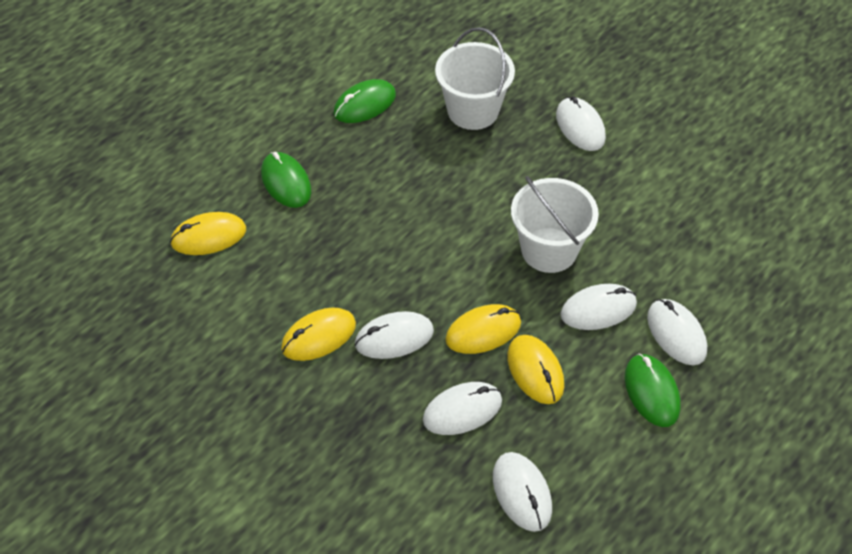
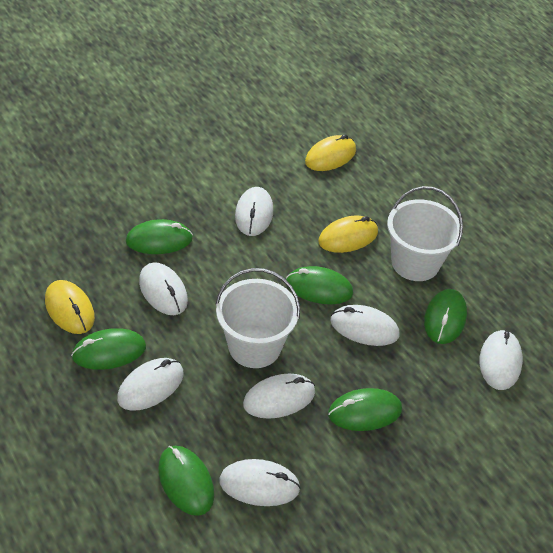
green mouse: 3 -> 6
white mouse: 6 -> 7
yellow mouse: 4 -> 3

